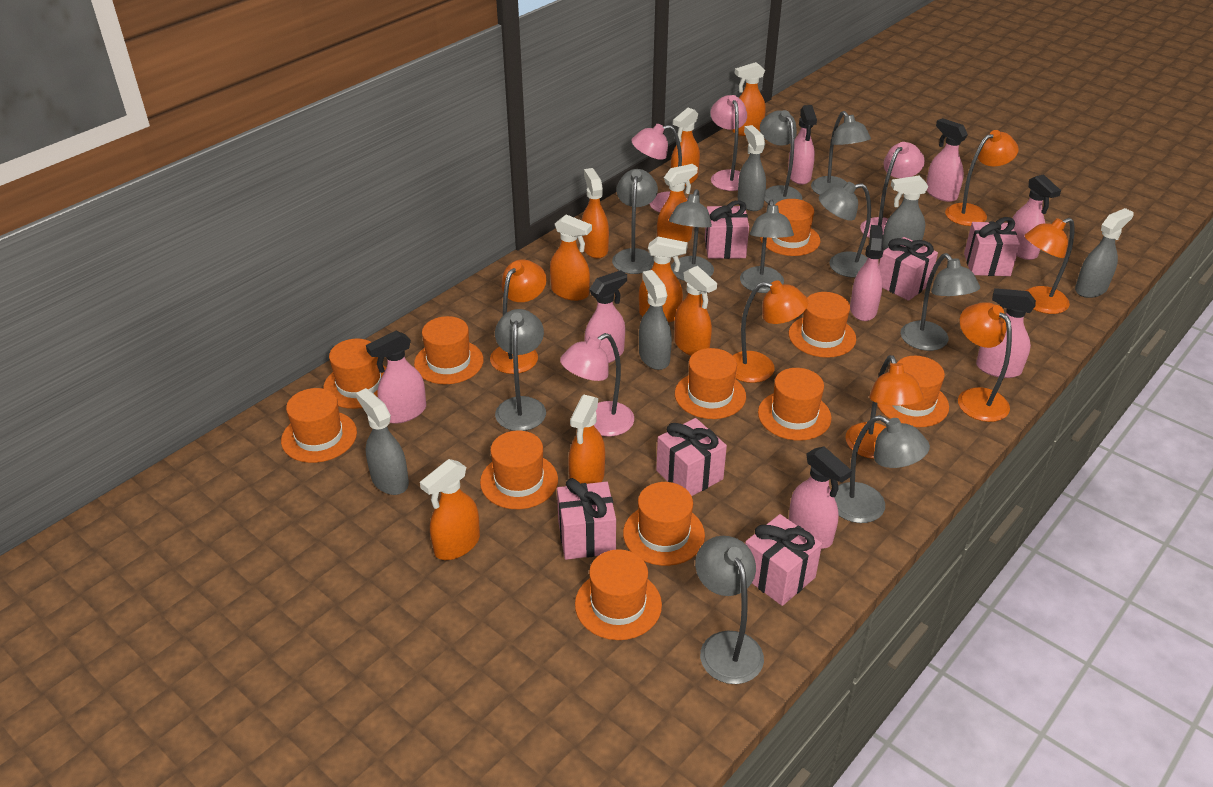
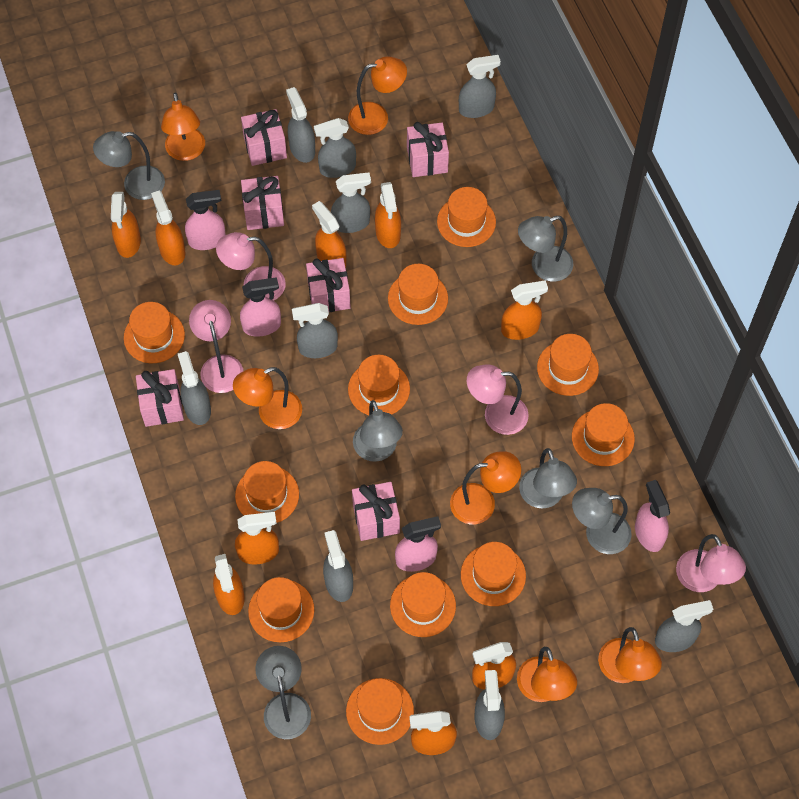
grey lamp: 10 -> 6
grey spray bottle: 5 -> 9
pink spray bottle: 8 -> 4

